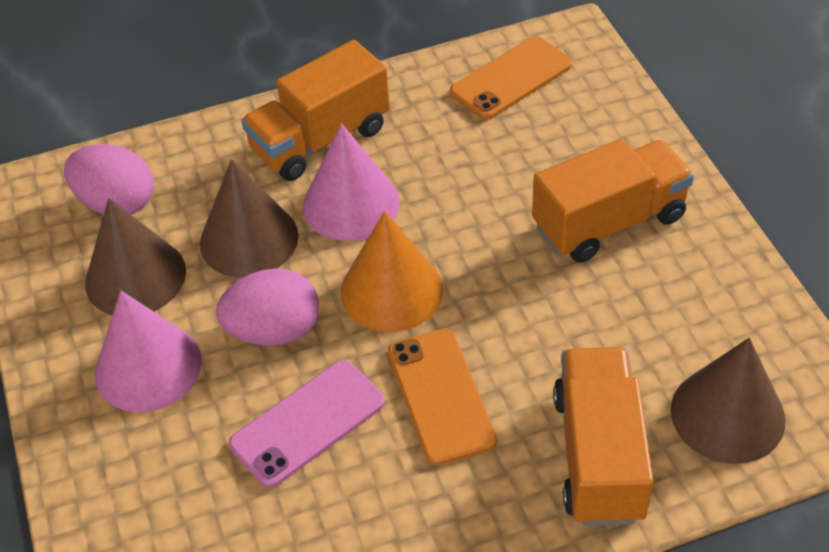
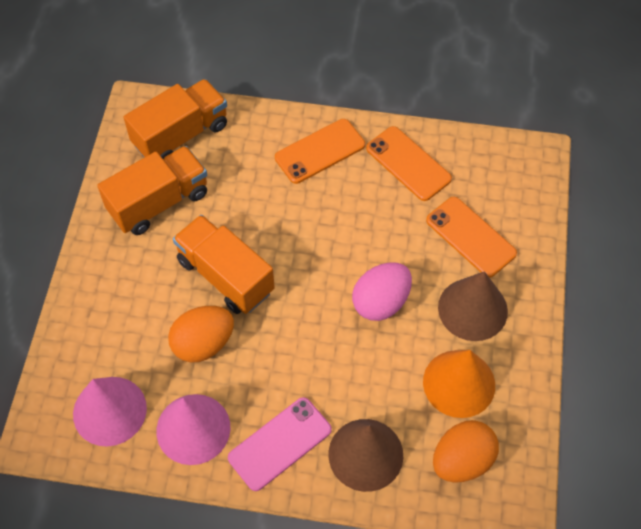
brown cone: 3 -> 2
orange egg: 0 -> 2
orange phone: 2 -> 3
pink egg: 2 -> 1

